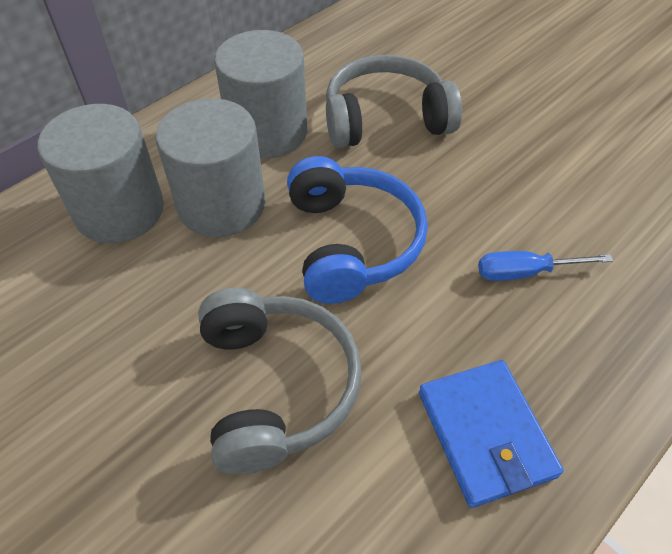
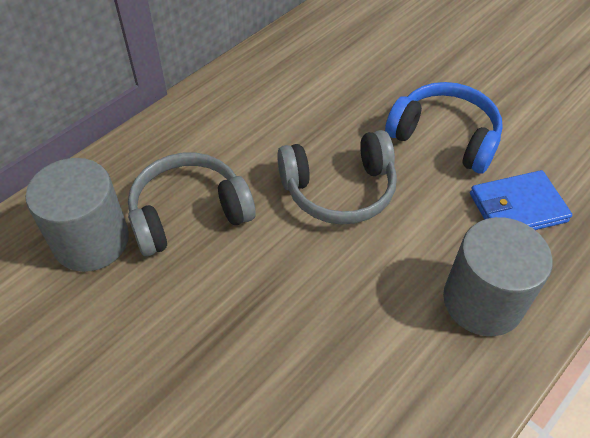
blue screwdriver: 1 -> 0
grey cylinder: 3 -> 2

